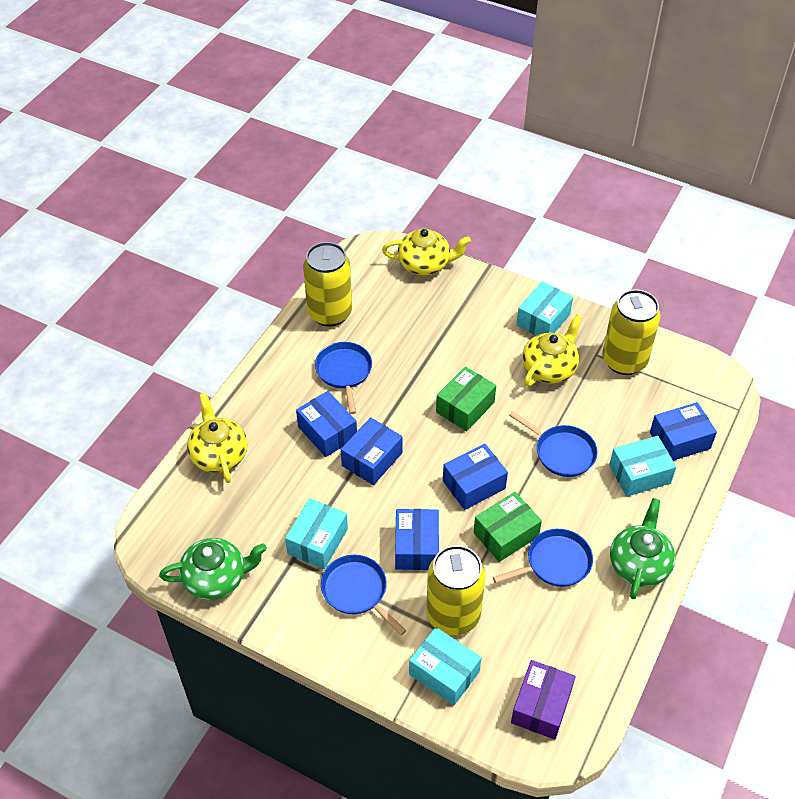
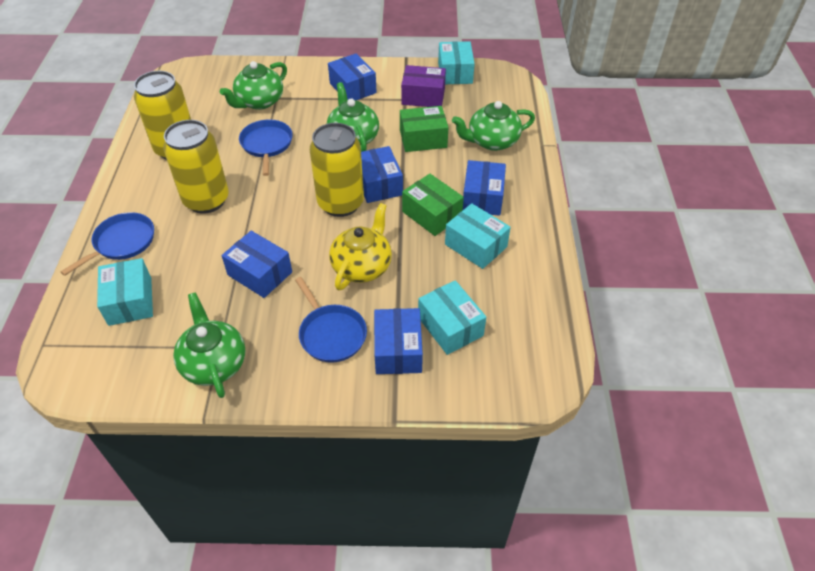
blue pan: 4 -> 3
green teapot: 2 -> 4
yellow teapot: 3 -> 1

